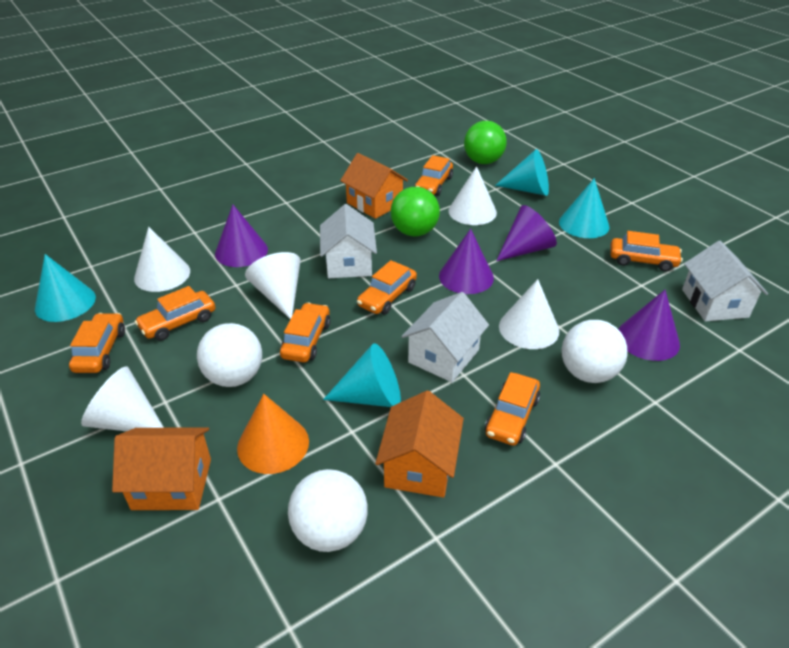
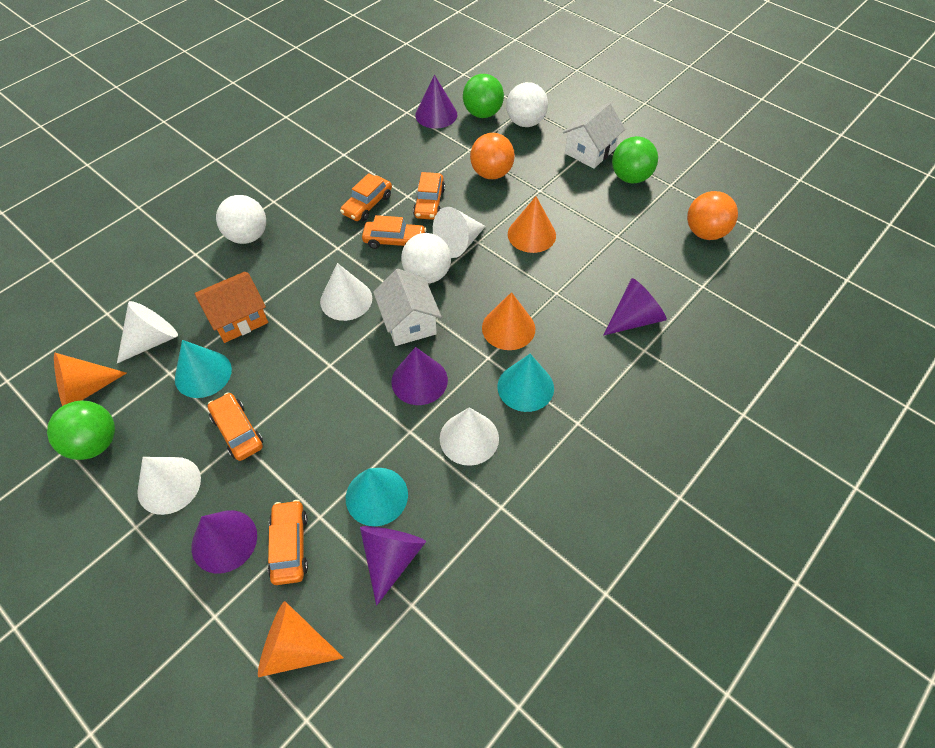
green ball: 2 -> 3
orange ball: 0 -> 2
orange car: 7 -> 5
orange cone: 1 -> 4
orange house: 3 -> 1
purple cone: 4 -> 5
turquoise cone: 4 -> 3
white house: 3 -> 2

